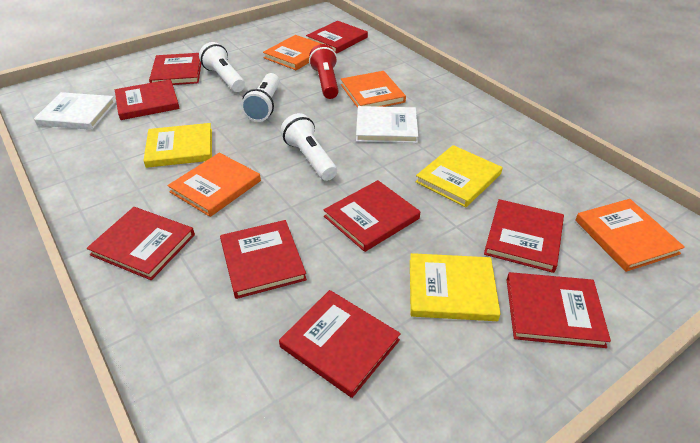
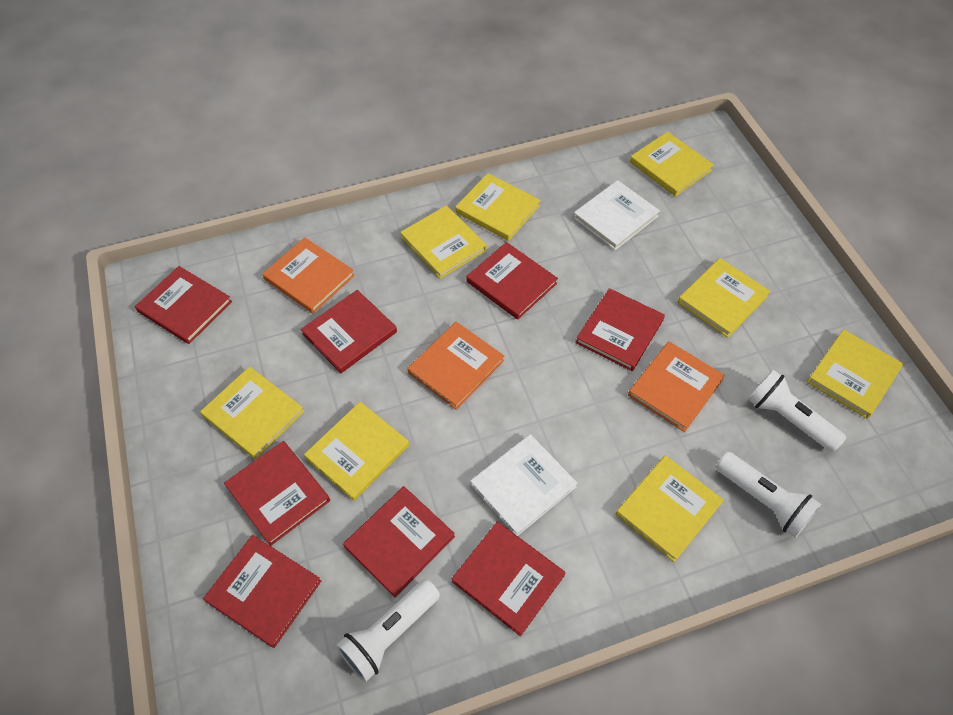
orange book: 4 -> 3
red book: 9 -> 8
red flashlight: 1 -> 0
yellow book: 3 -> 8

